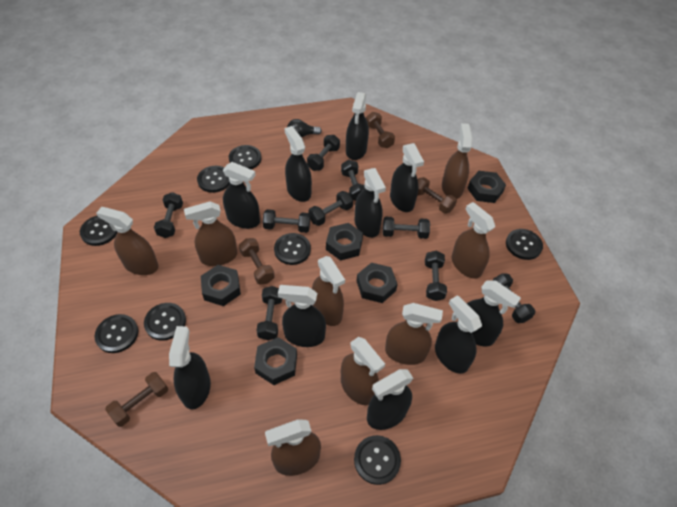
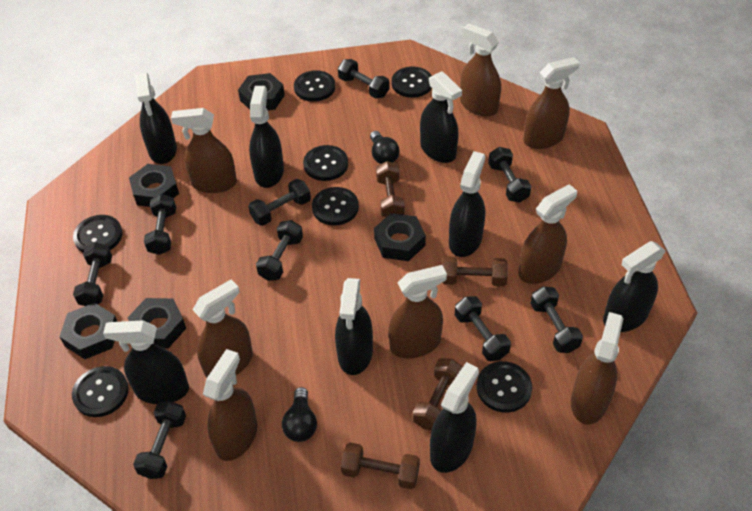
black button: 8 -> 7
black light bulb: 1 -> 2
black spray bottle: 10 -> 8

